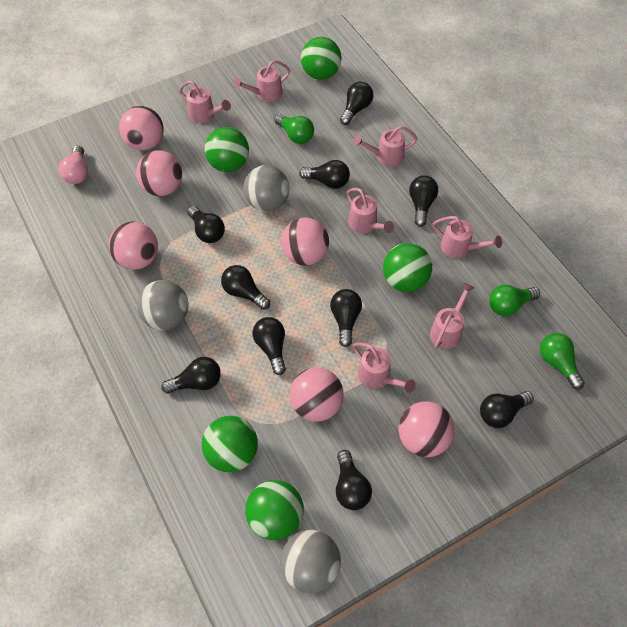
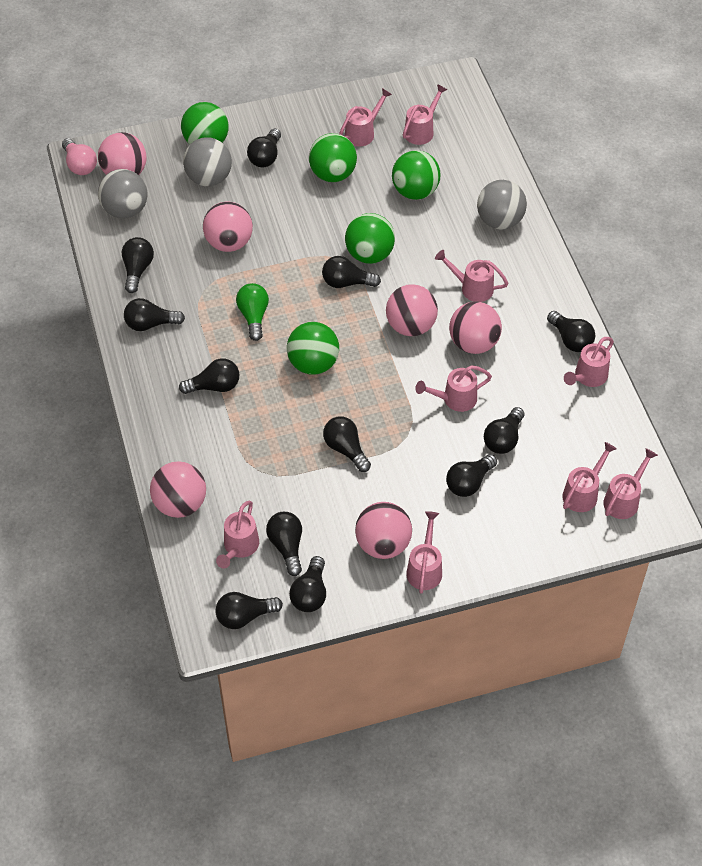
black light bulb: 10 -> 12
green light bulb: 3 -> 1
pink watering can: 7 -> 9

